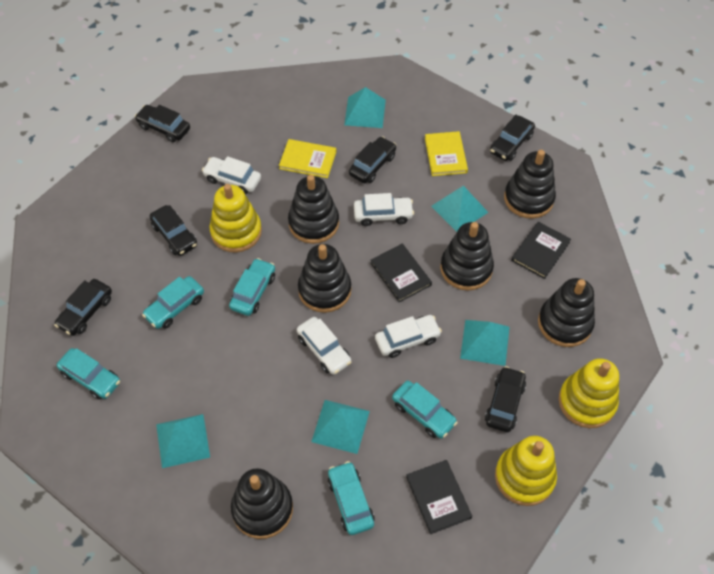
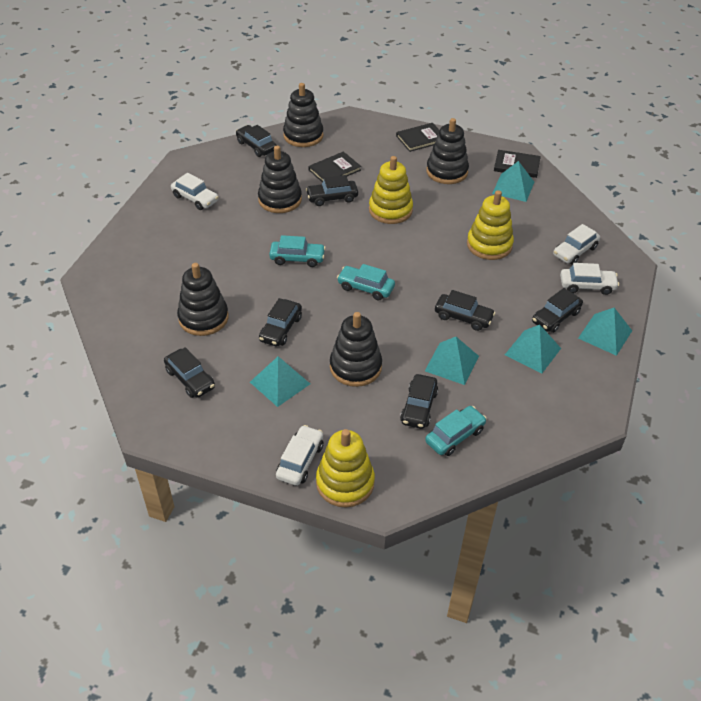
black car: 6 -> 7
black stacking toy: 6 -> 5
turquoise car: 5 -> 3
yellow book: 2 -> 0

